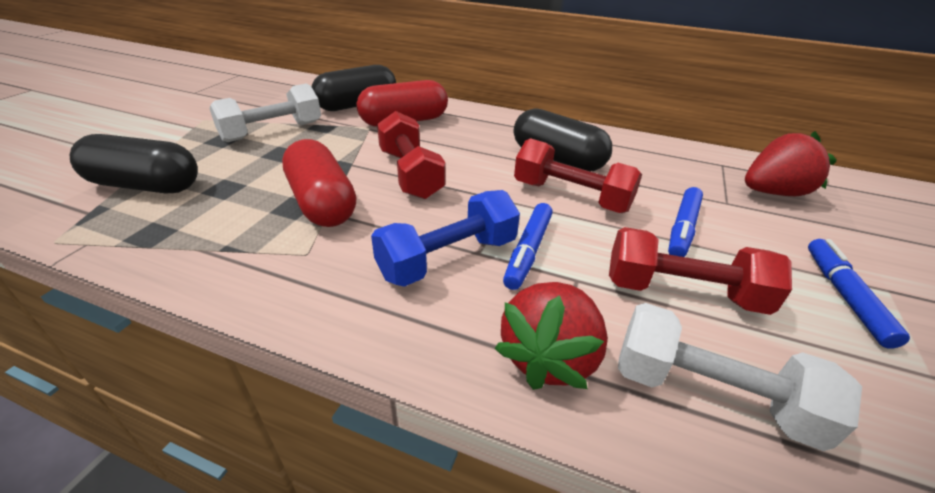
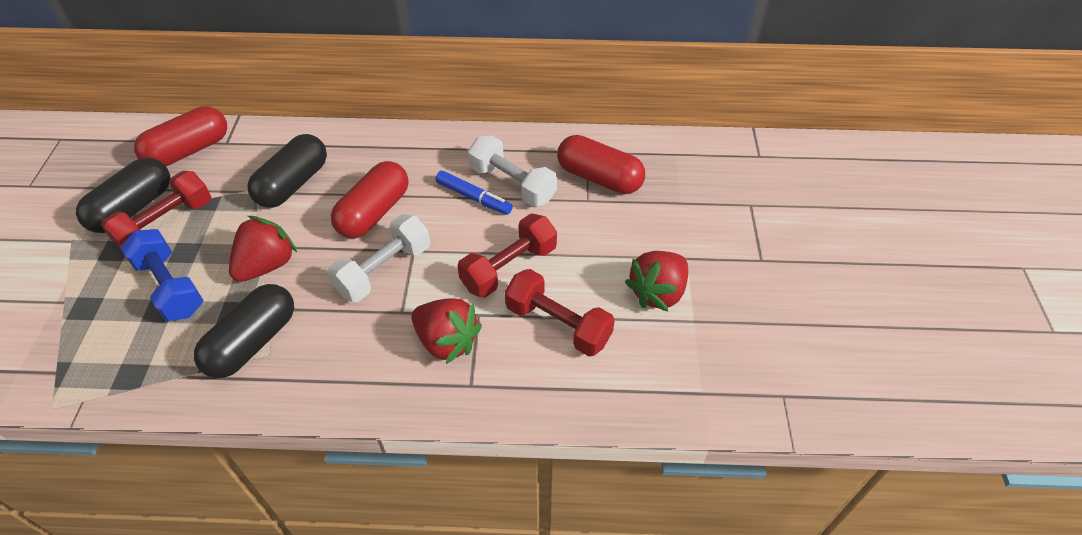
blue marker: 3 -> 1
red capsule: 2 -> 3
red strawberry: 2 -> 3

